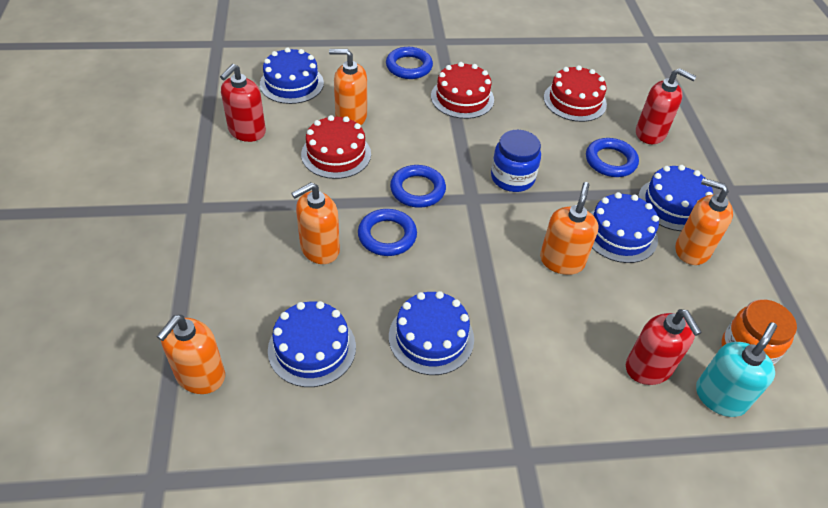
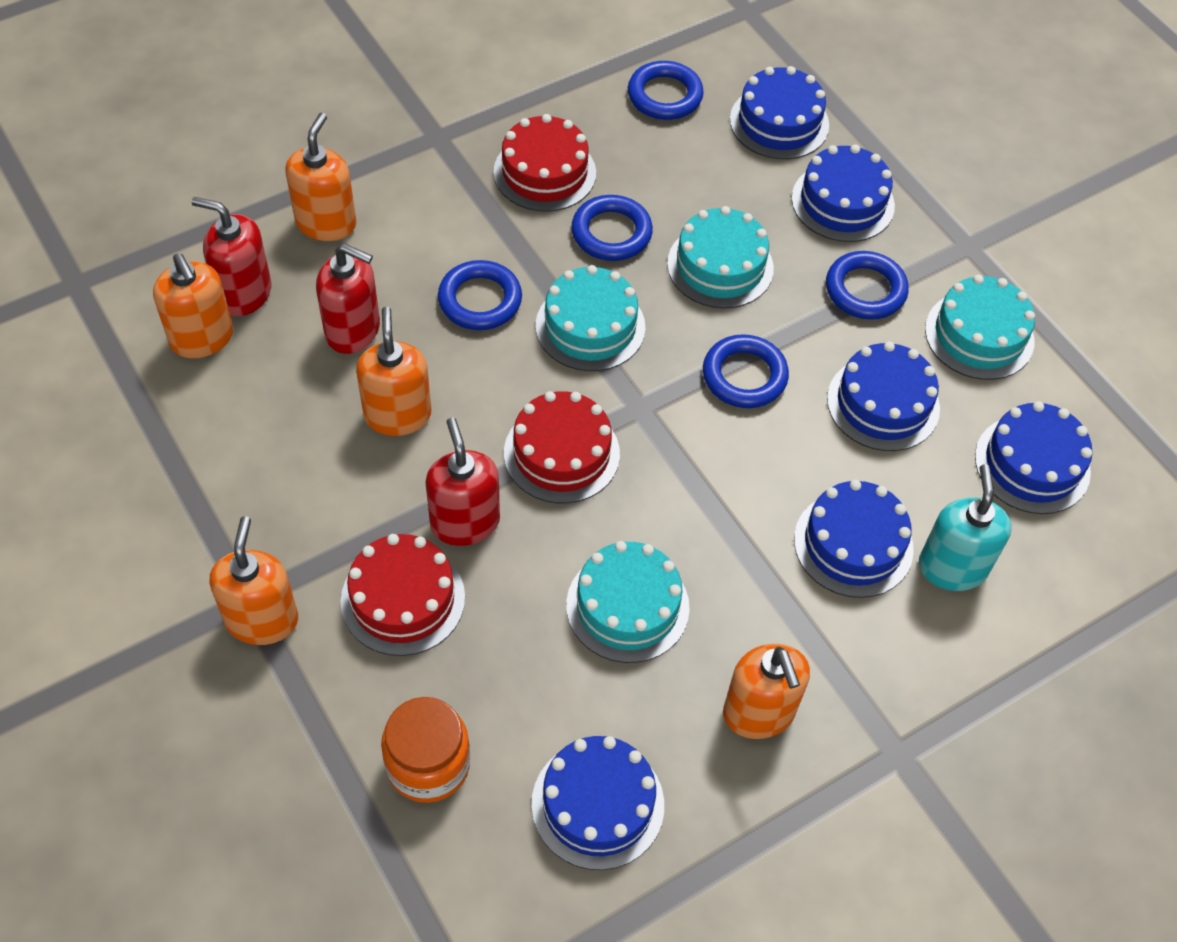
blue cake: 5 -> 6
blue jar: 1 -> 0
blue ring: 4 -> 5
turquoise cake: 0 -> 4

